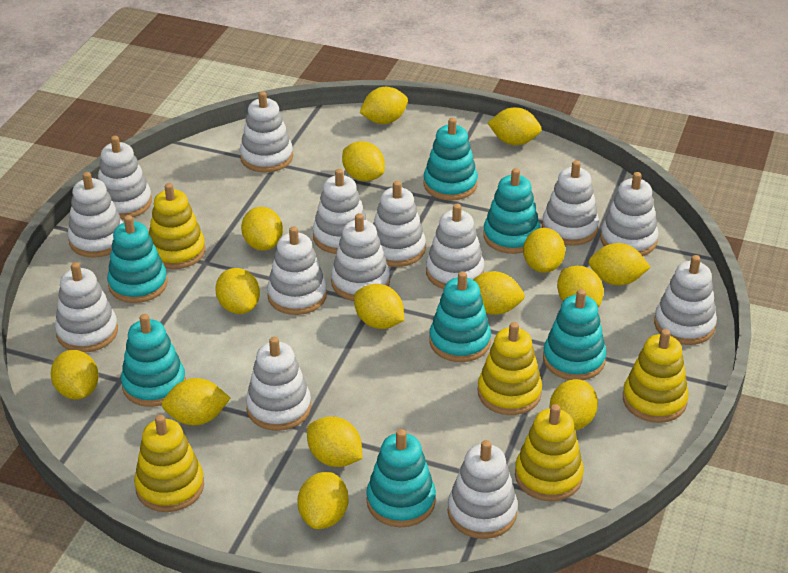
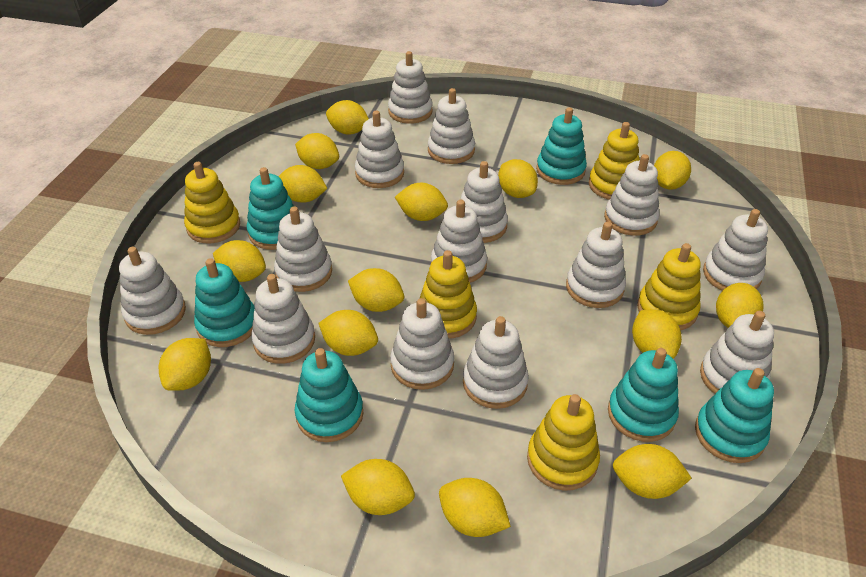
turquoise stacking toy: 7 -> 6

